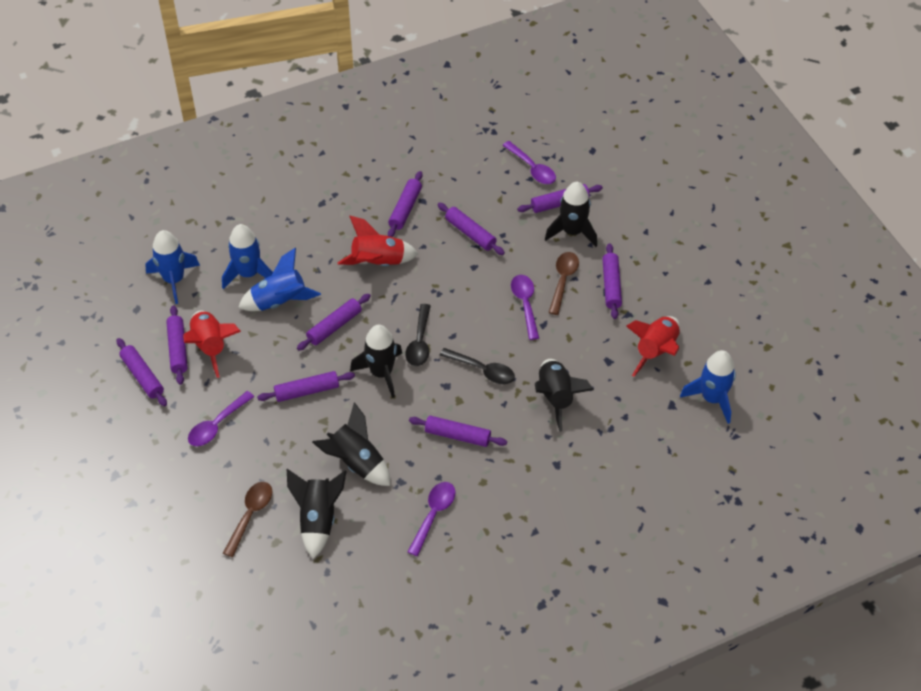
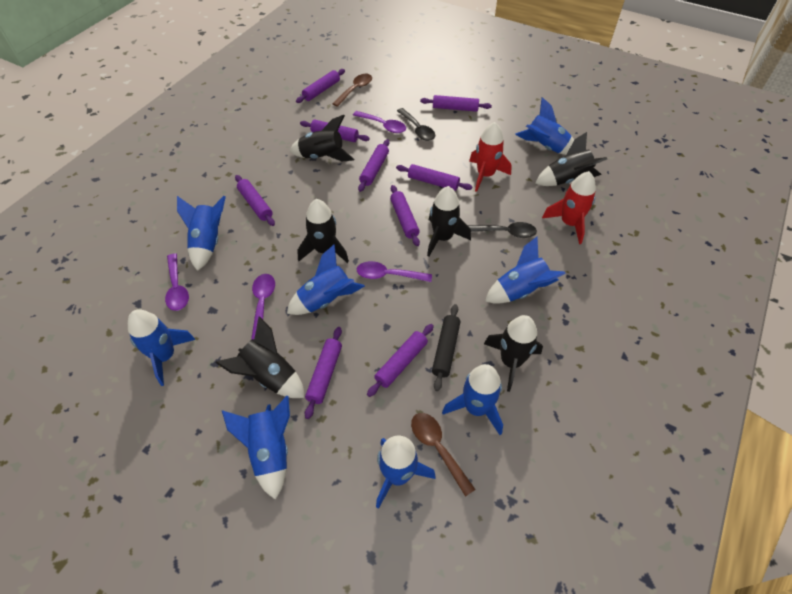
black rocket: 5 -> 6
black rolling pin: 0 -> 1
blue rocket: 4 -> 8
red rocket: 3 -> 2

